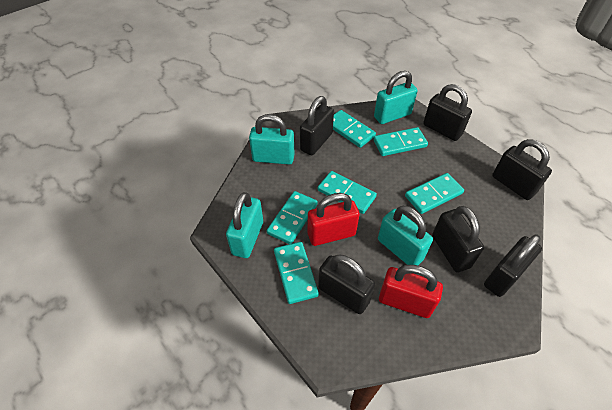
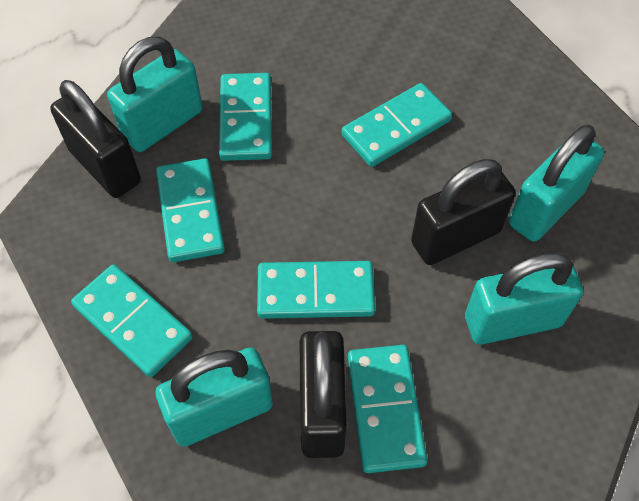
black padlock: 6 -> 3
red padlock: 2 -> 0

